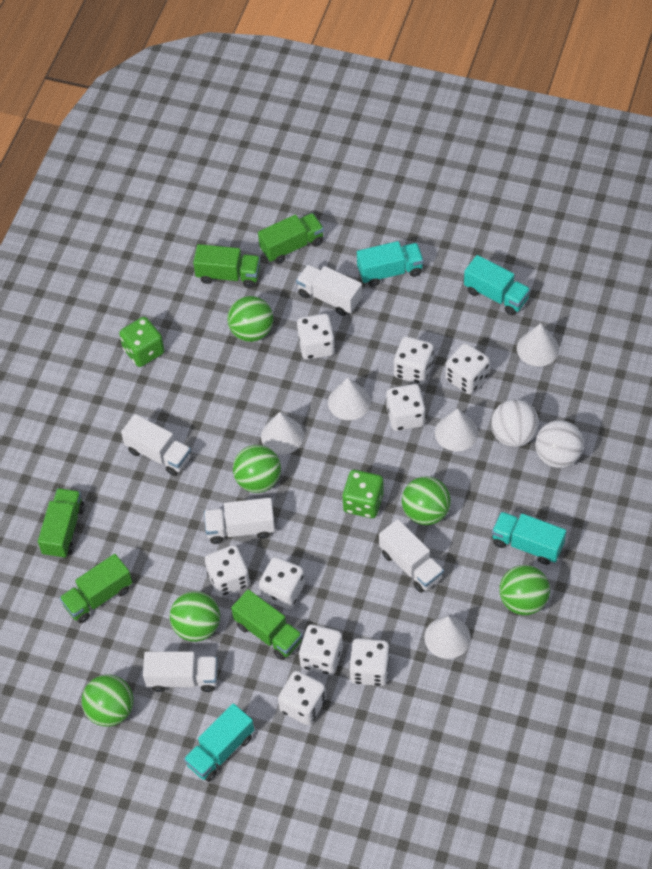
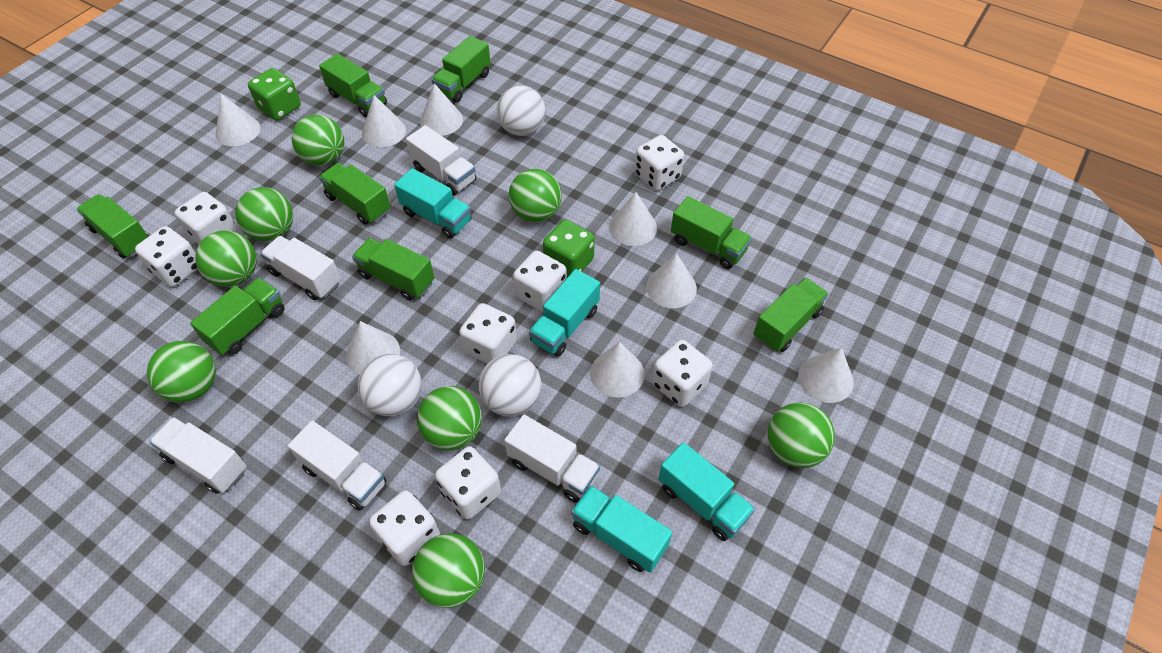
green ball: 6 -> 8
green truck: 5 -> 8
white ball: 2 -> 3
white cone: 5 -> 8
white dice: 9 -> 8

